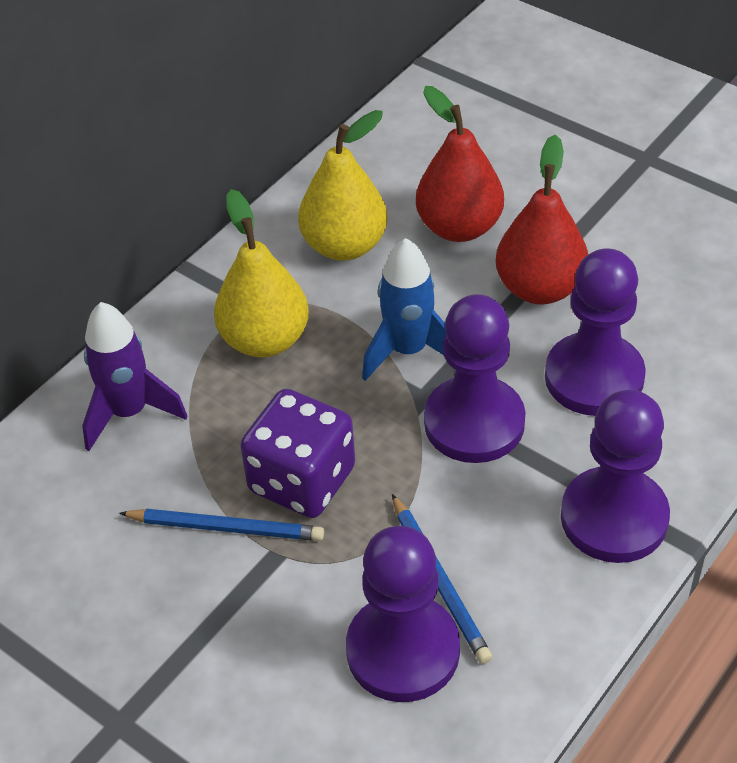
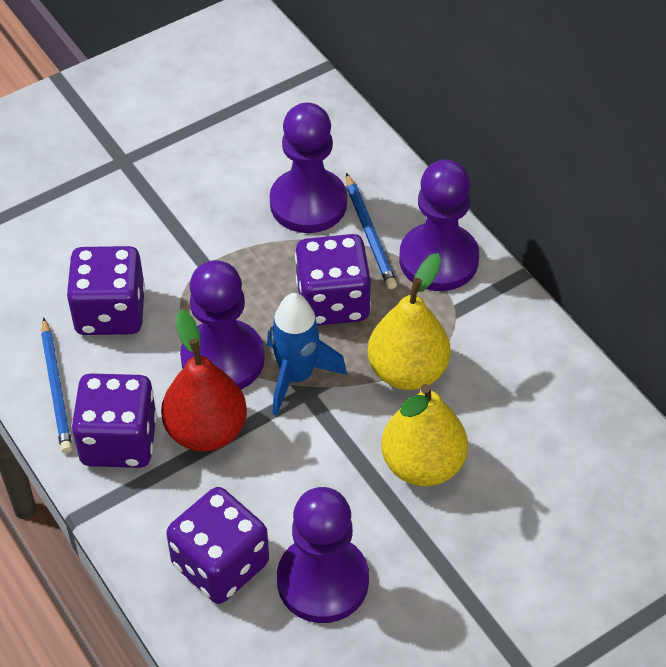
purple dice: 1 -> 4
purple rocket: 1 -> 0
red pear: 2 -> 1

